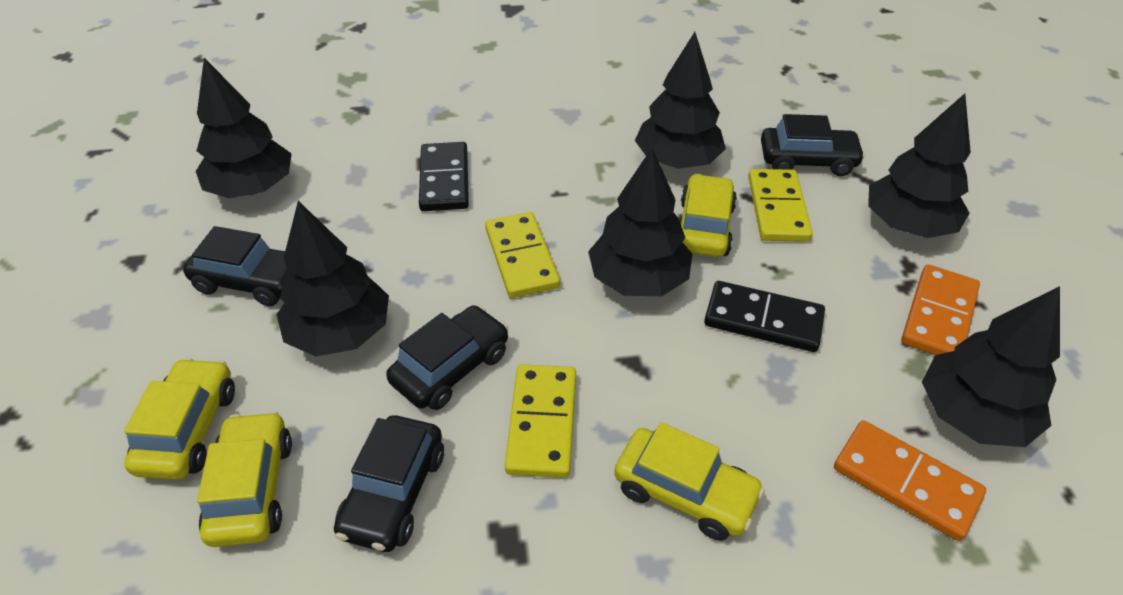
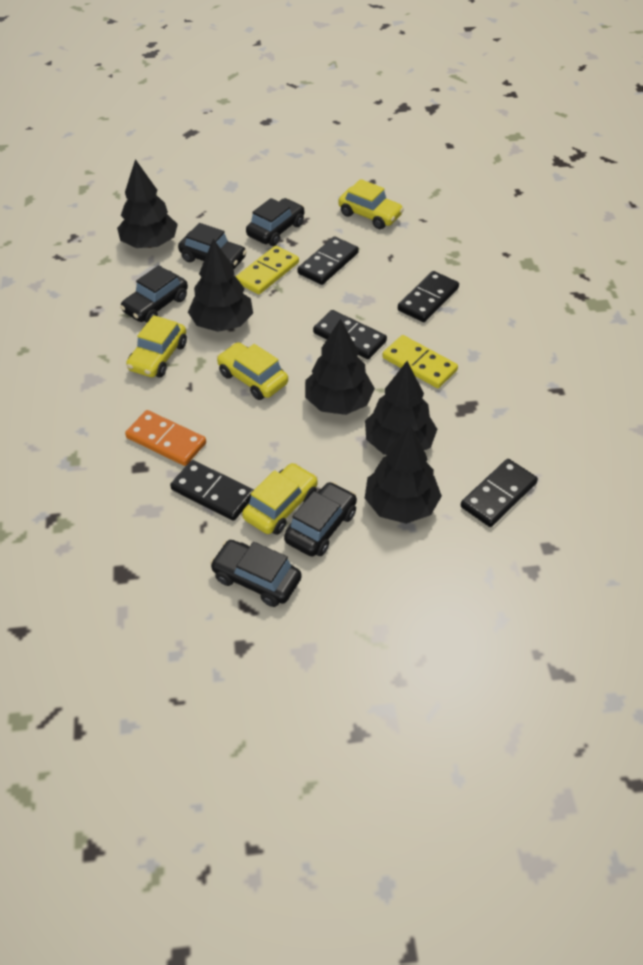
black car: 4 -> 5
black domino: 2 -> 5
black tree: 6 -> 5
orange domino: 2 -> 1
yellow domino: 3 -> 2

